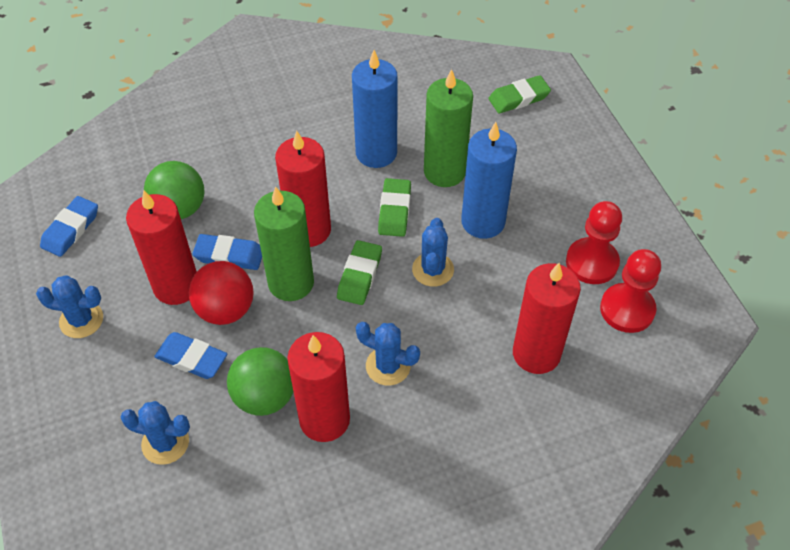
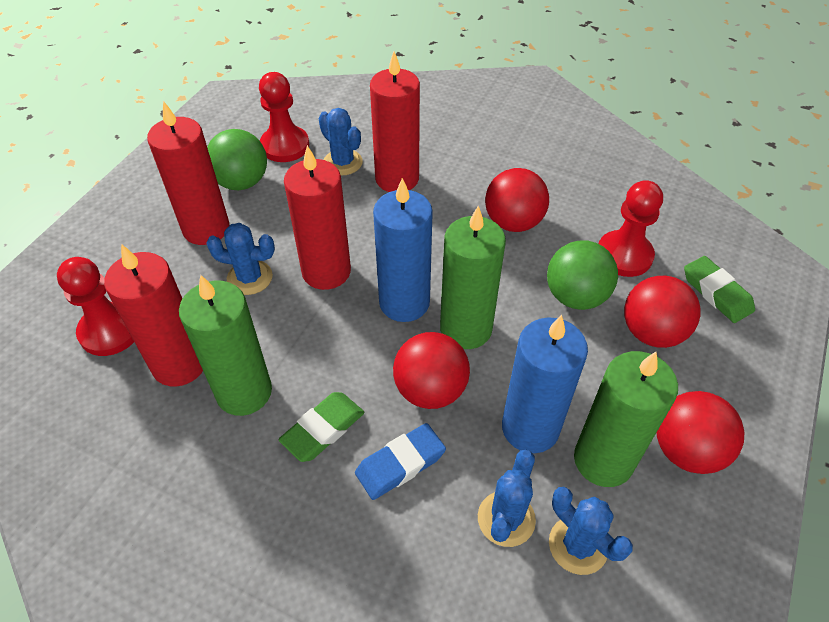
blue eraser: 3 -> 1
green candle: 2 -> 3
green eraser: 3 -> 2
red ball: 1 -> 4
red pawn: 2 -> 3

